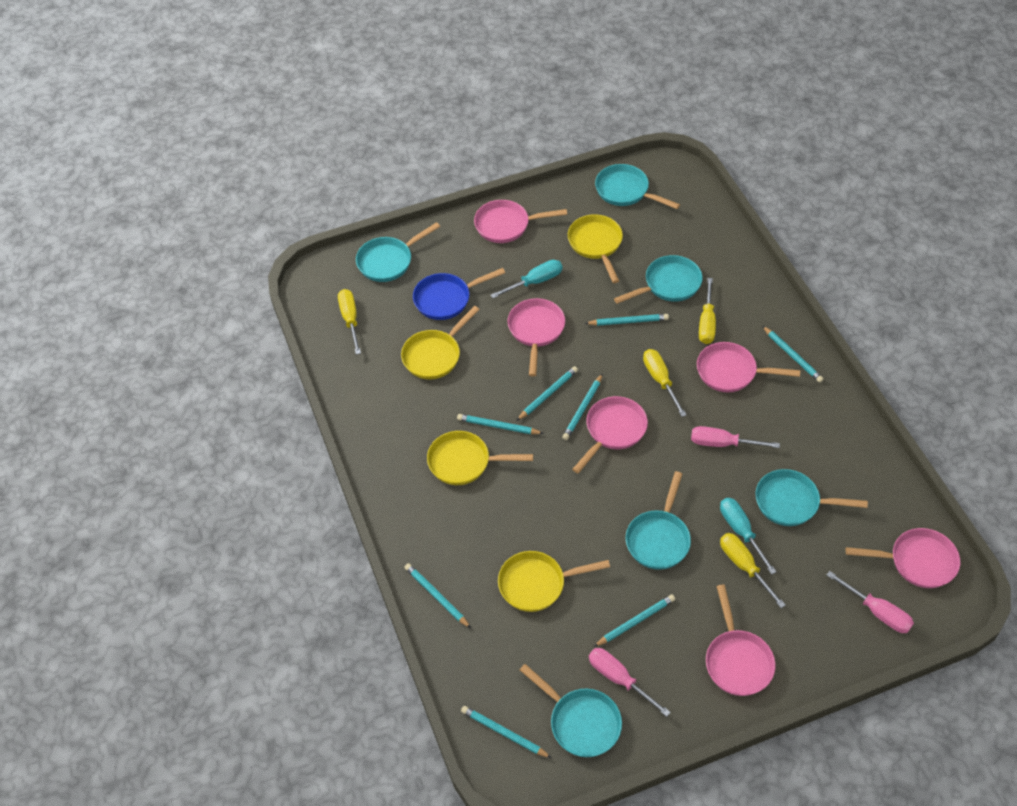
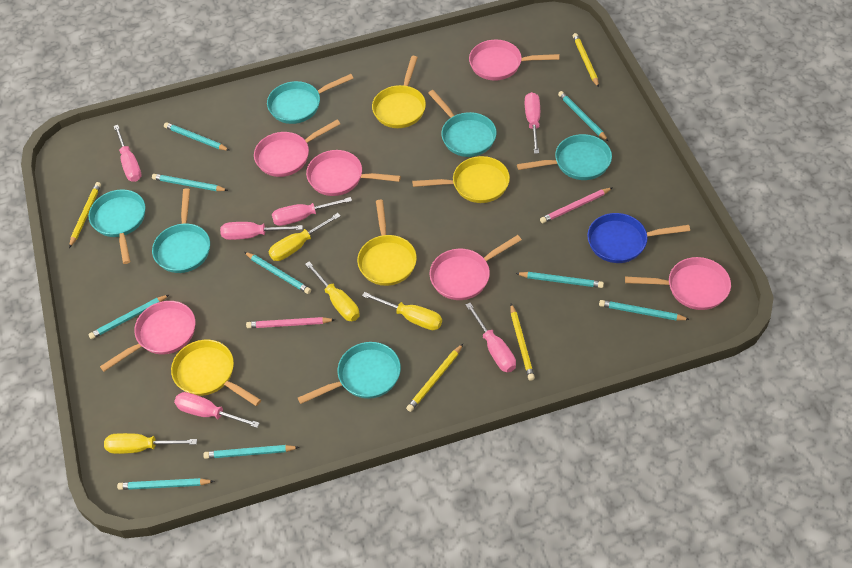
pink pencil: 0 -> 2
pink screwdriver: 3 -> 6
turquoise pencil: 8 -> 9
turquoise screwdriver: 2 -> 0
yellow pencil: 0 -> 4

